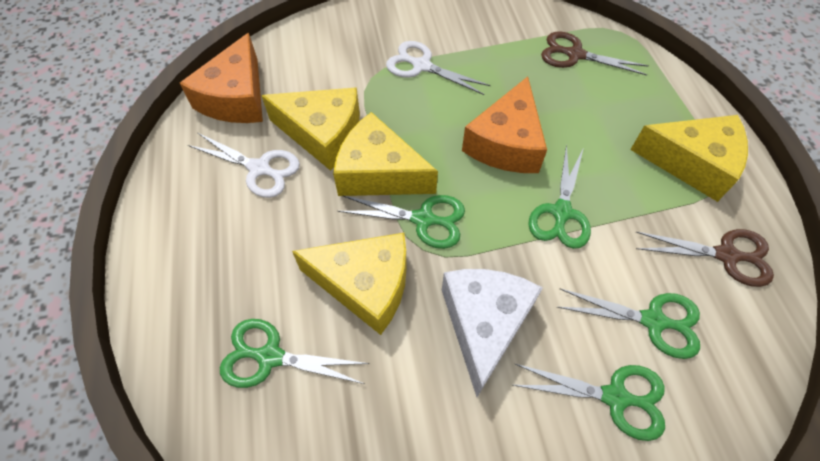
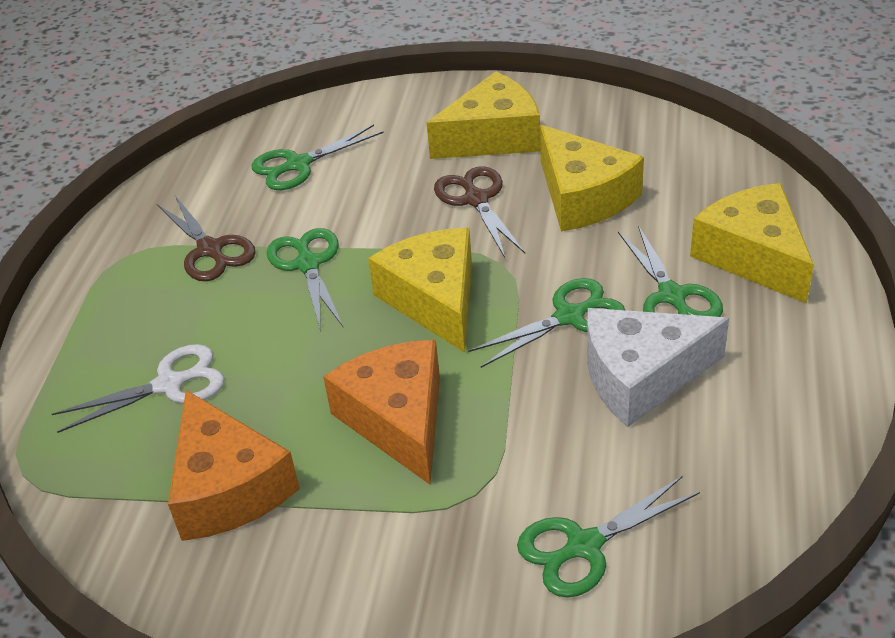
white scissors: 2 -> 1

